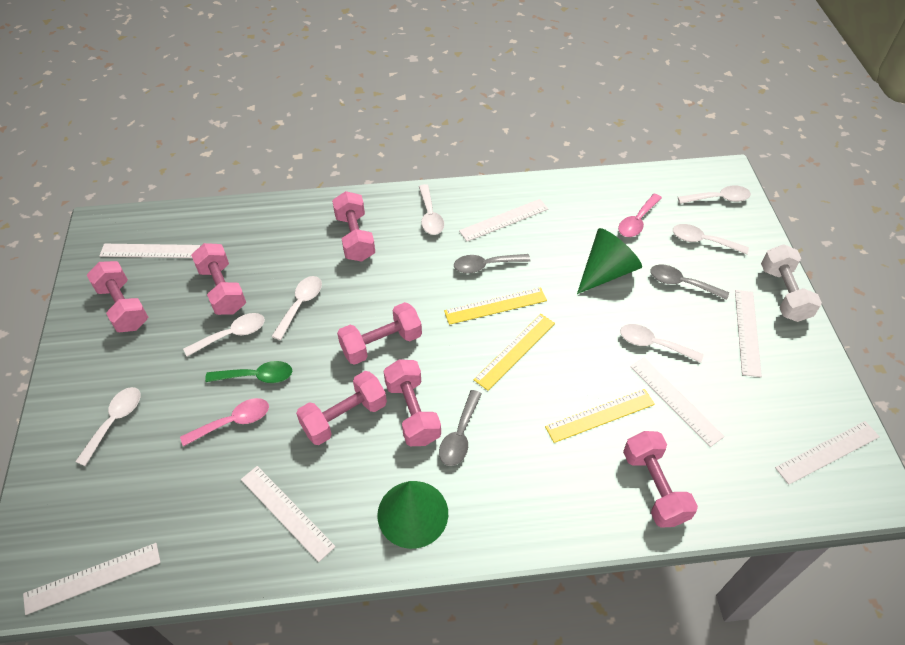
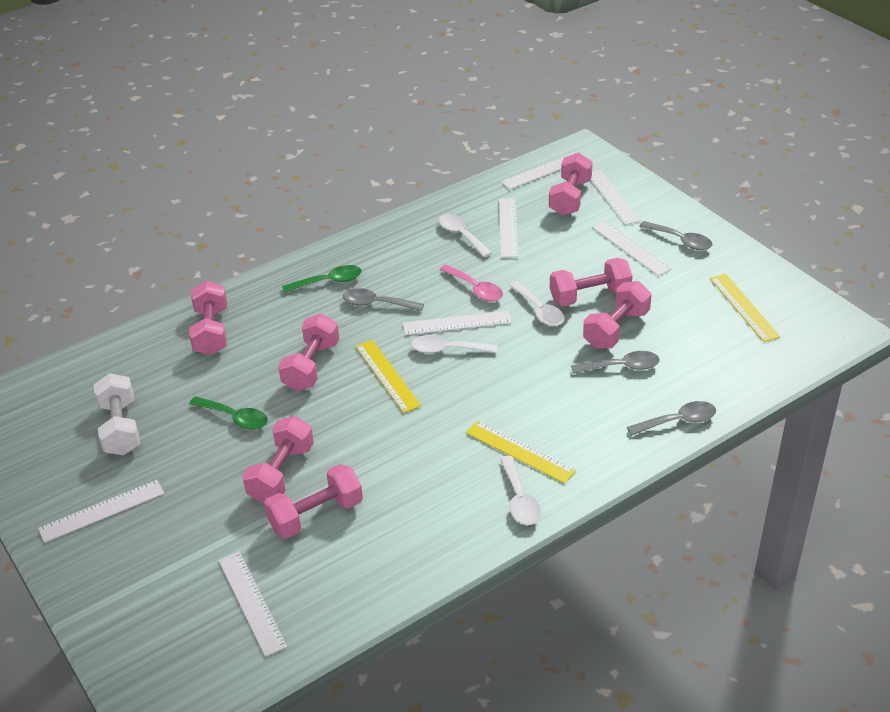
green cone: 2 -> 0
green spoon: 1 -> 2
grey spoon: 3 -> 4
pink spoon: 2 -> 1
white spoon: 7 -> 4

